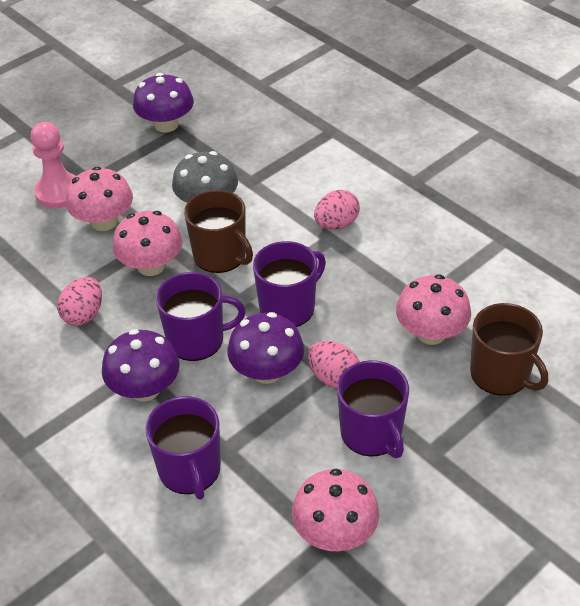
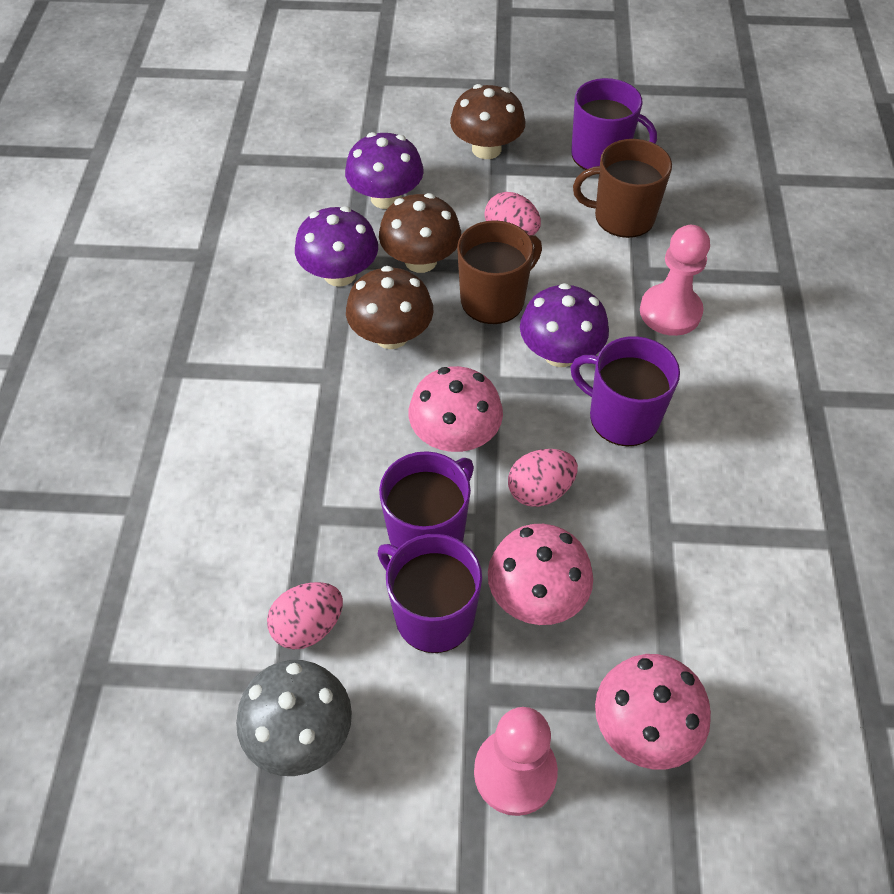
brown mushroom: 0 -> 3
pink mushroom: 4 -> 3
pink pawn: 1 -> 2

